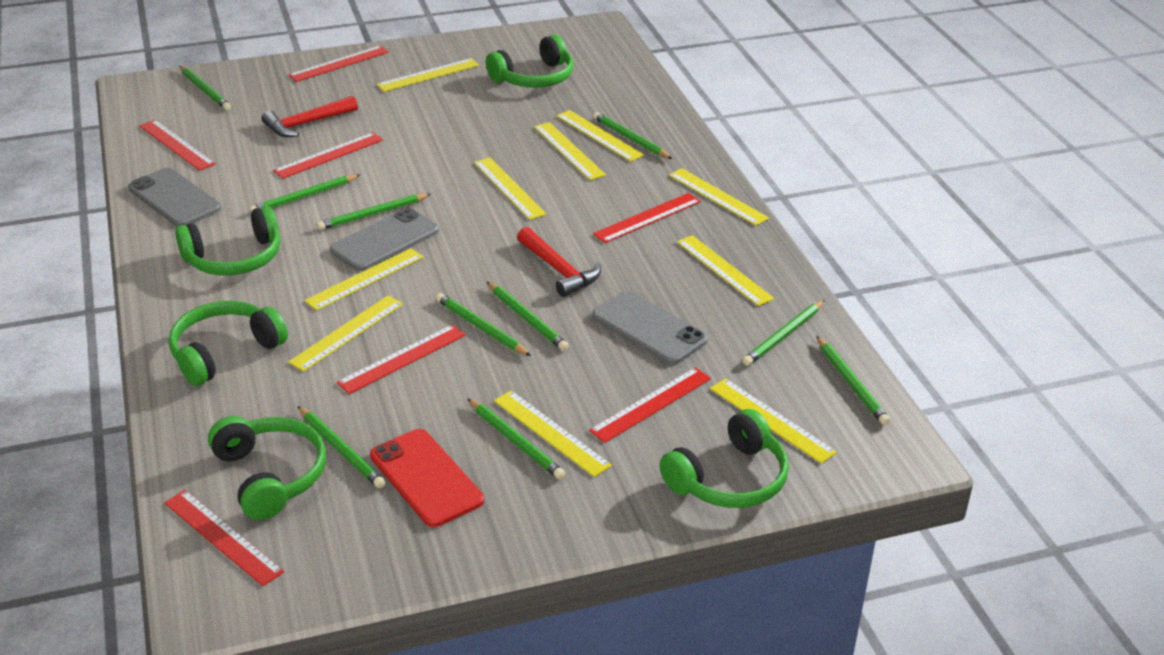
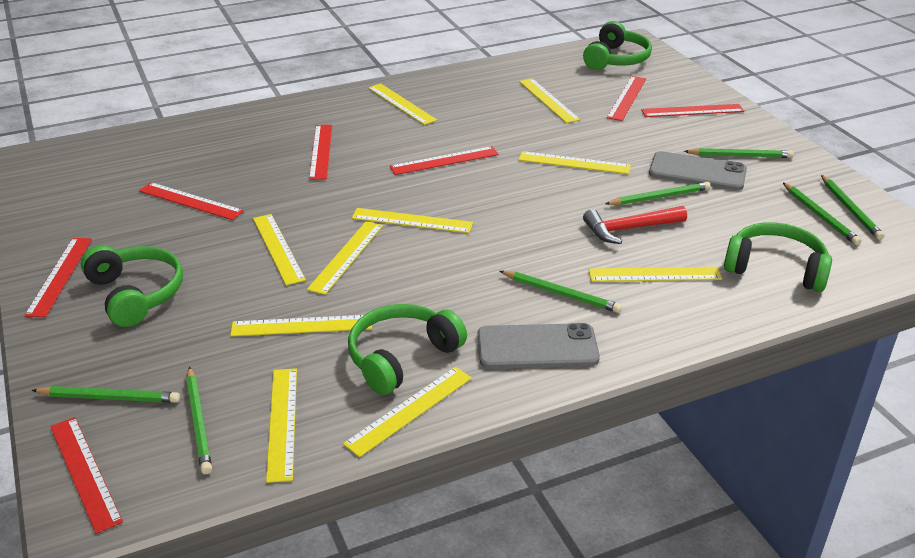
green headphones: 5 -> 4
green pencil: 10 -> 7
grey phone: 3 -> 2
red hammer: 2 -> 1
red phone: 1 -> 0

